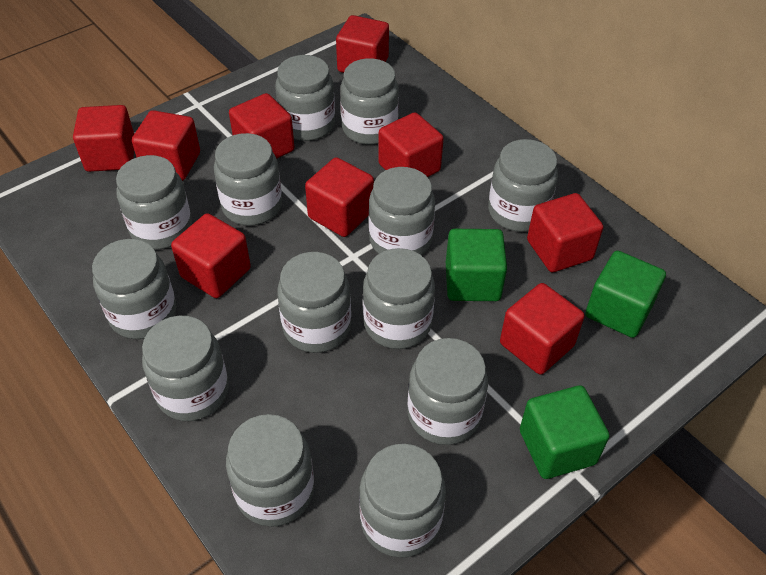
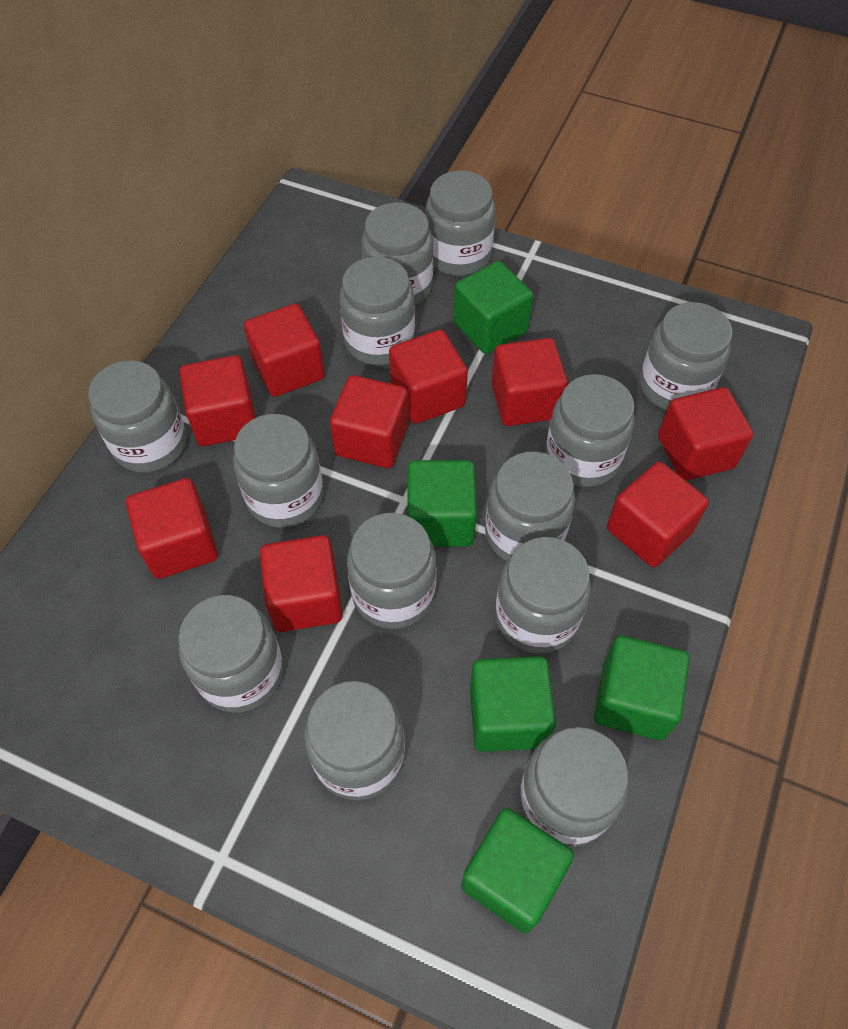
green cube: 3 -> 5

